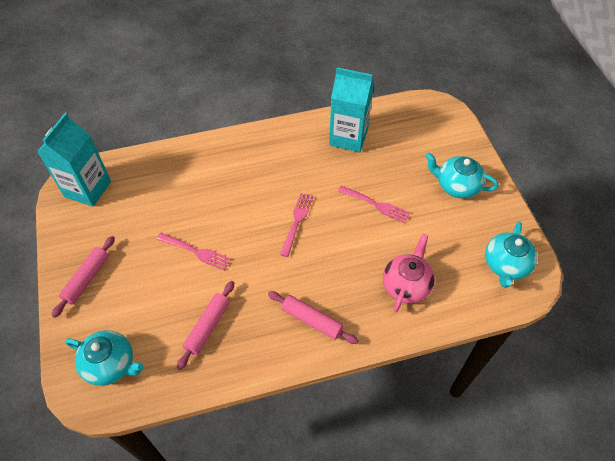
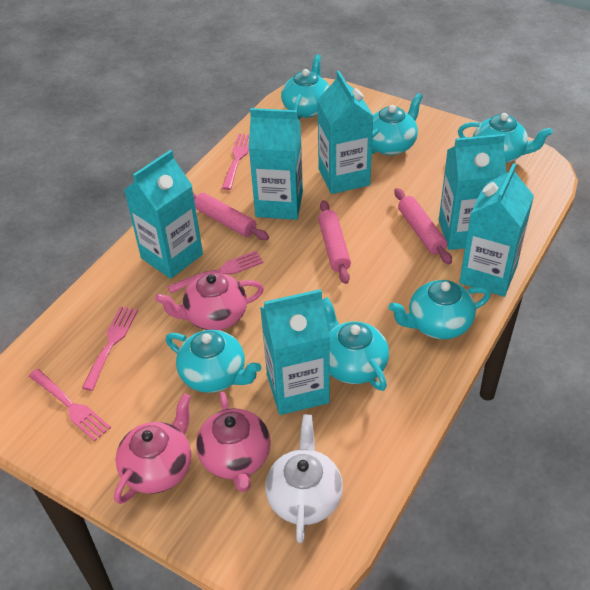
pink fork: 3 -> 4
pink teapot: 1 -> 3
turquoise carton: 2 -> 6
turquoise teapot: 3 -> 6
white teapot: 0 -> 1

